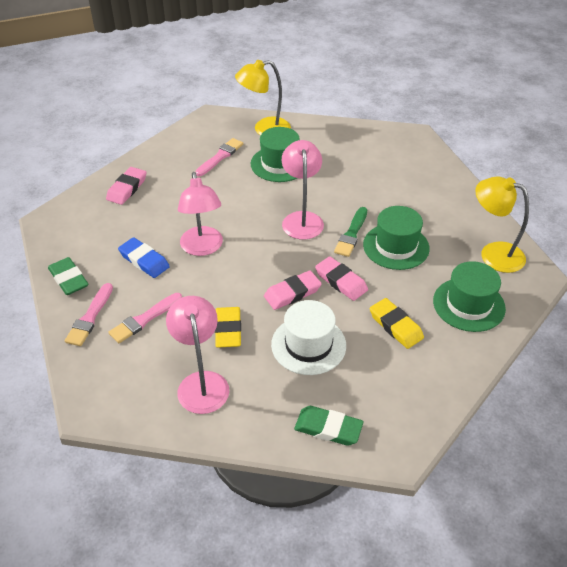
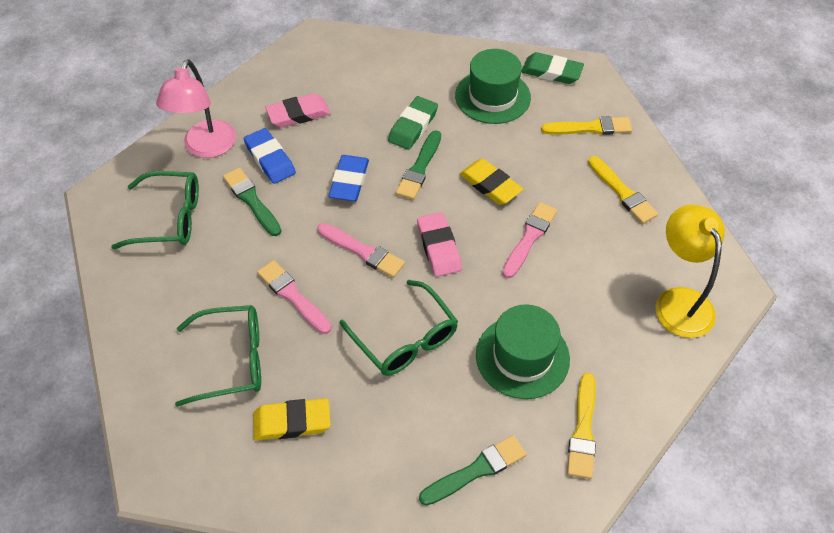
blue eraser: 1 -> 2
green brush: 1 -> 3
green glasses: 0 -> 3
green hat: 3 -> 2
pink eraser: 3 -> 2
pink lamp: 3 -> 1
white hat: 1 -> 0
yellow brush: 0 -> 3
yellow lamp: 2 -> 1

